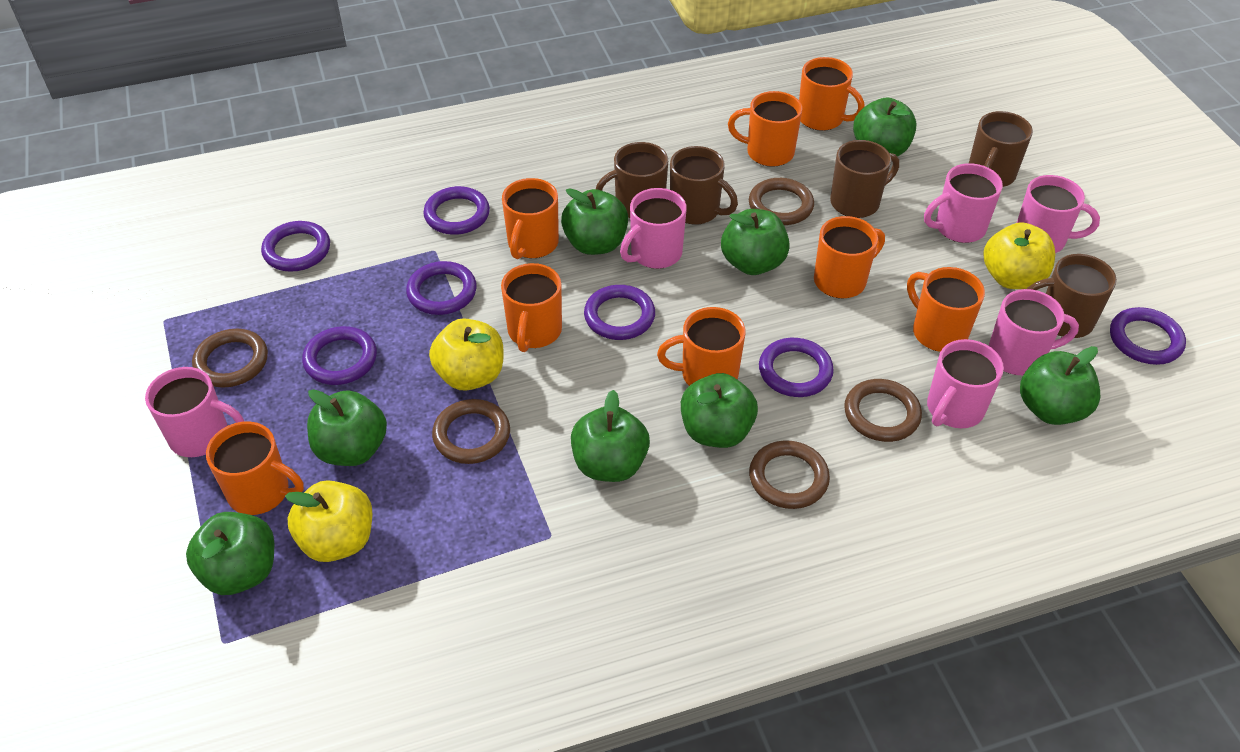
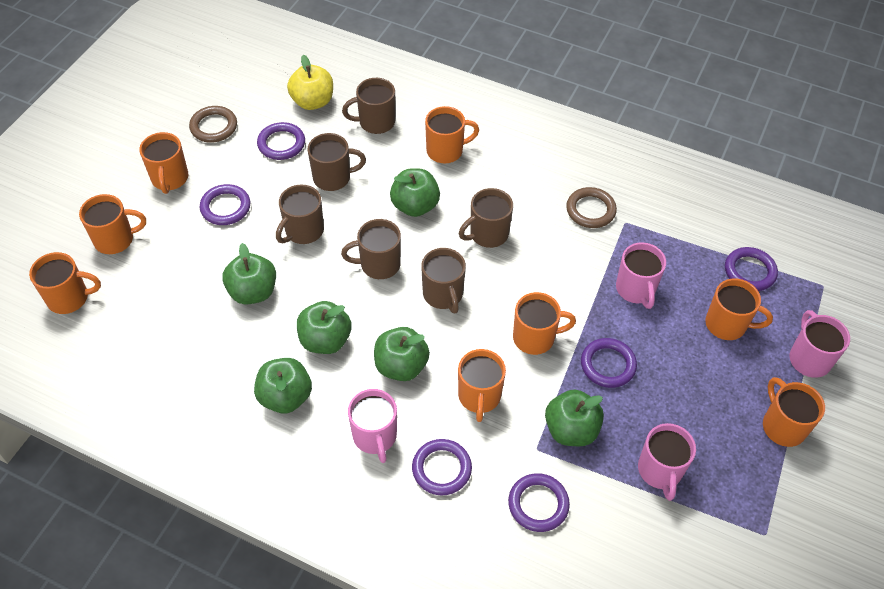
brown mug: 5 -> 6
brown ring: 5 -> 2
green apple: 8 -> 6
pink mug: 6 -> 4
purple ring: 7 -> 6
yellow apple: 3 -> 1

